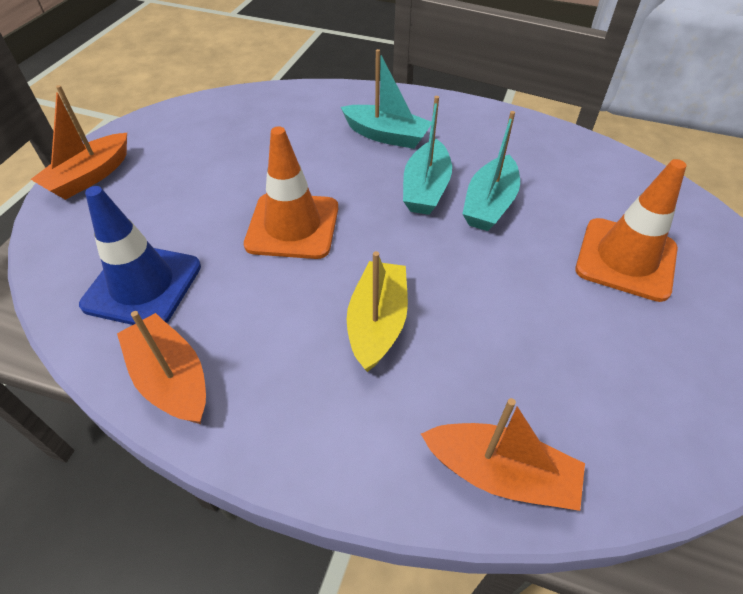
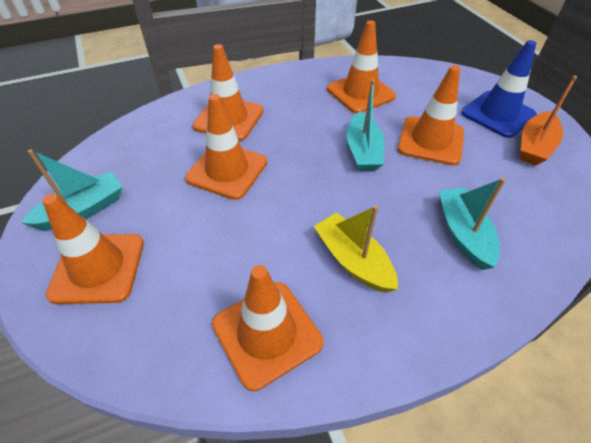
orange boat: 3 -> 1
orange traffic cone: 2 -> 6

